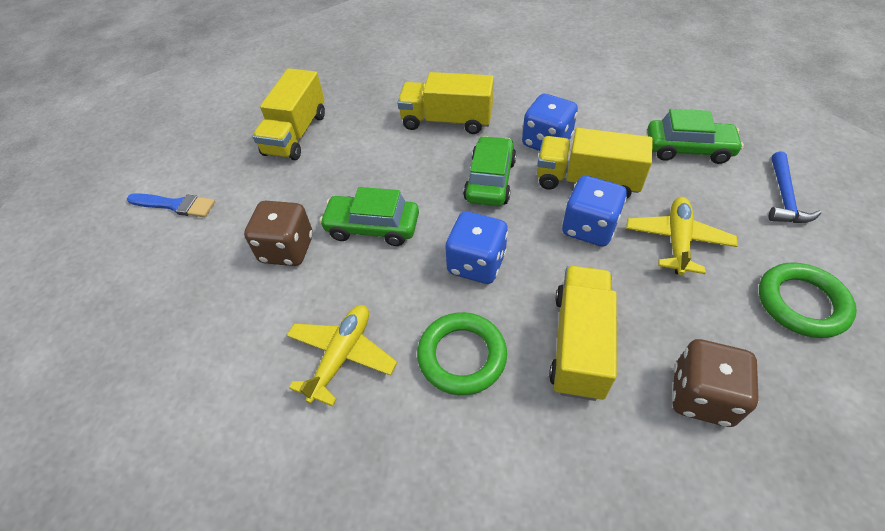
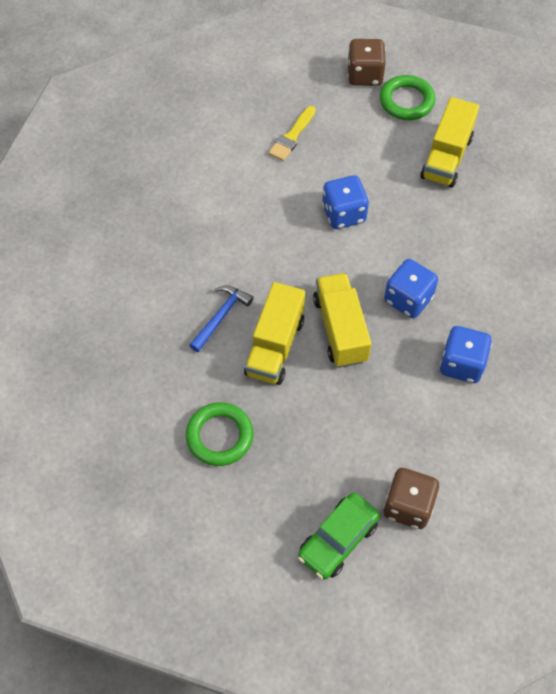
blue brush: 1 -> 0
green car: 3 -> 1
yellow brush: 0 -> 1
yellow plane: 2 -> 0
yellow truck: 4 -> 3

